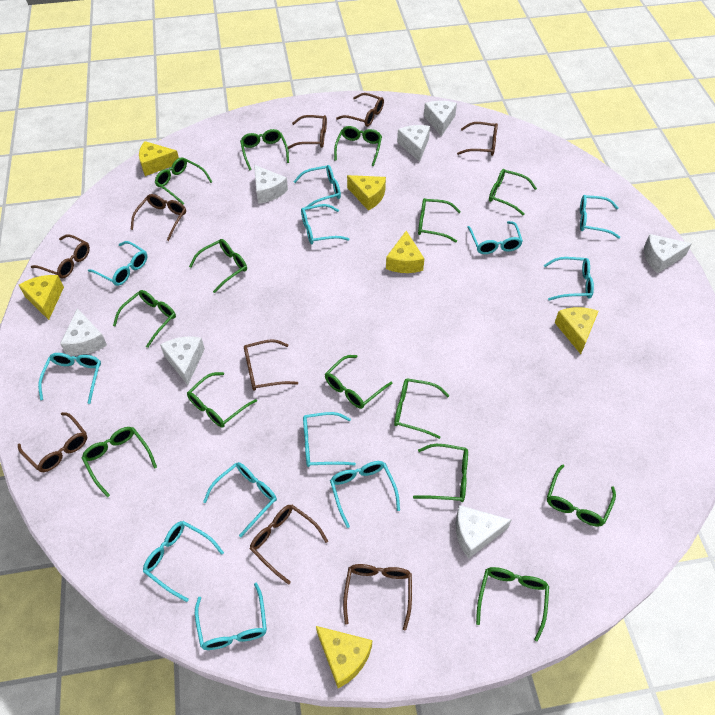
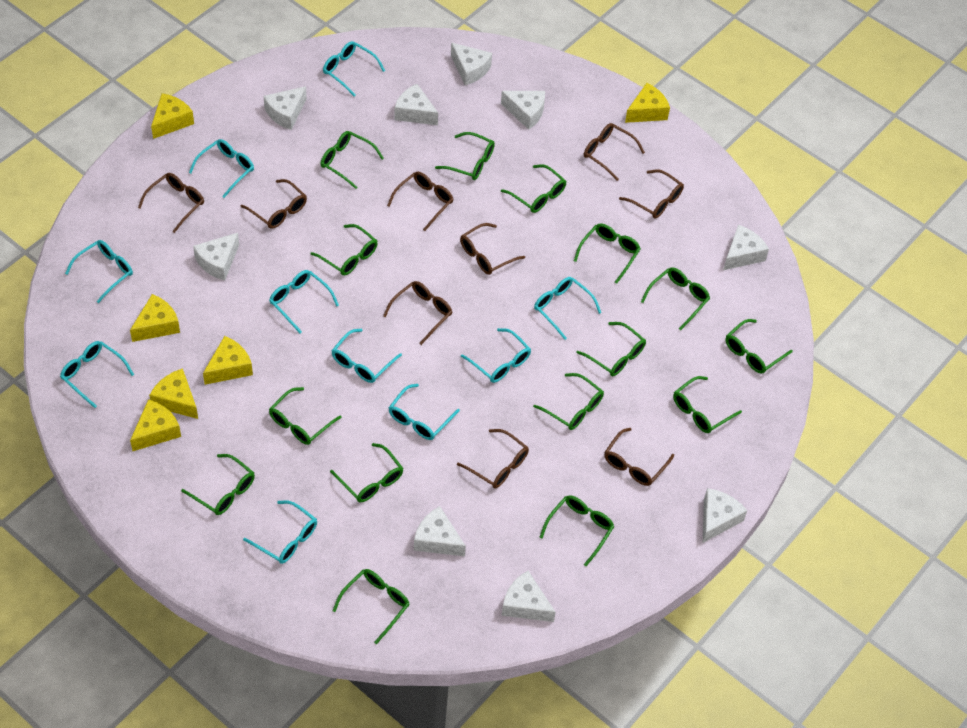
green glasses: 14 -> 15
turquoise glasses: 12 -> 10
white cheese: 7 -> 9

